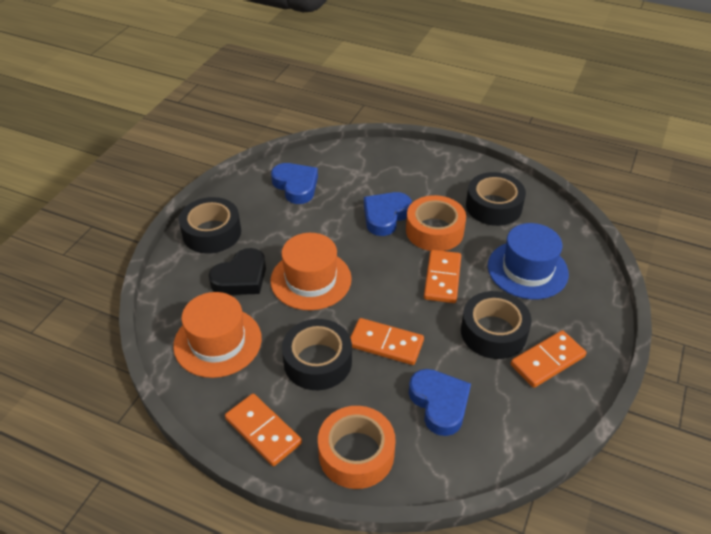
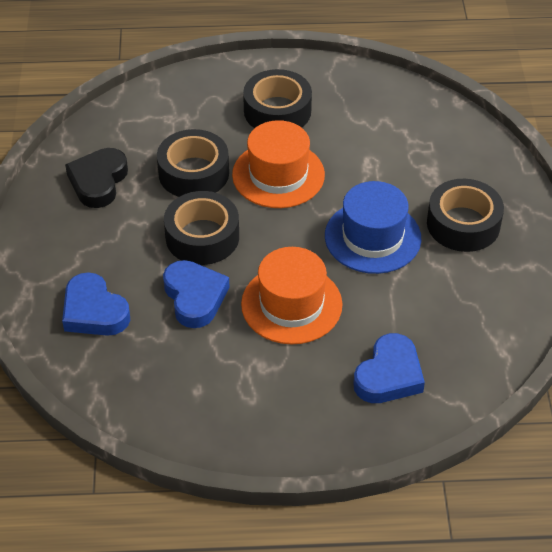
orange domino: 4 -> 0
orange tape: 2 -> 0

